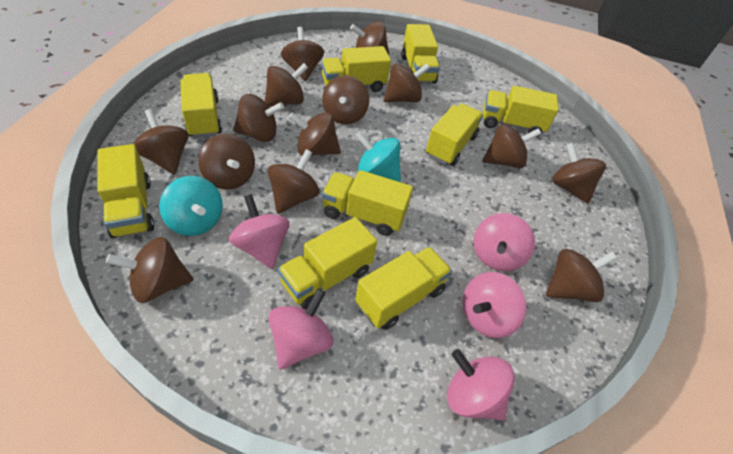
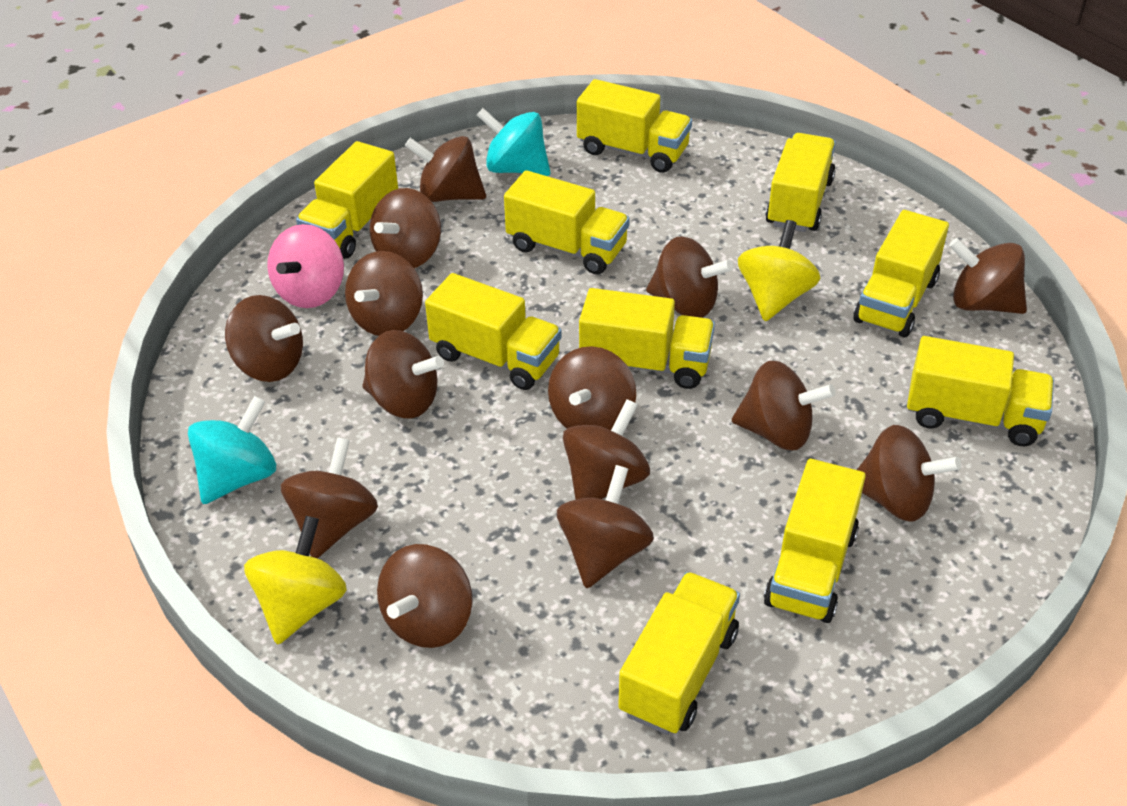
pink spinning top: 5 -> 1
yellow spinning top: 0 -> 2
yellow truck: 9 -> 10

